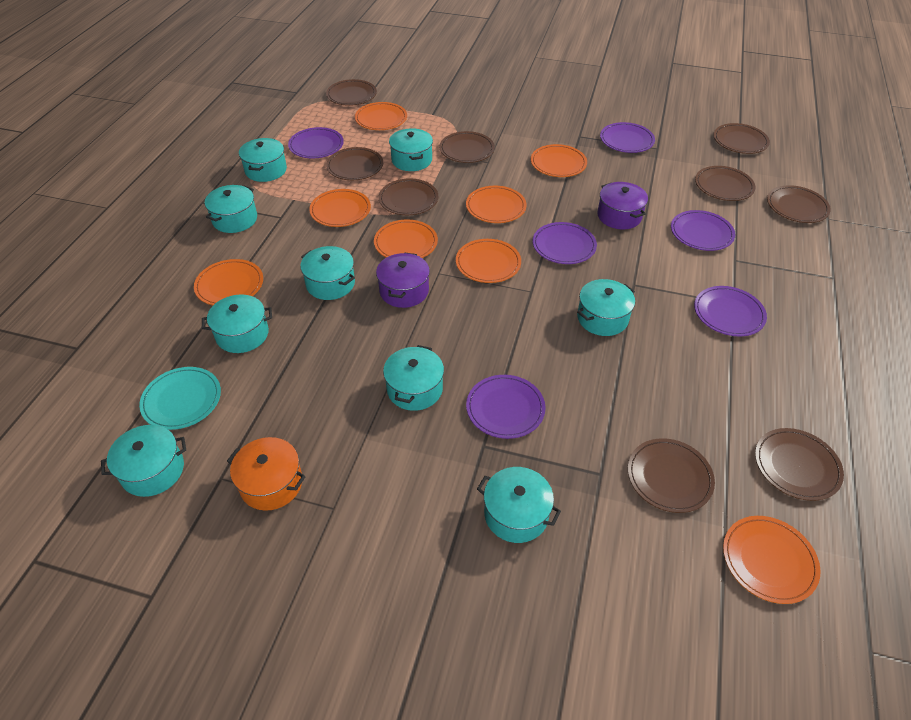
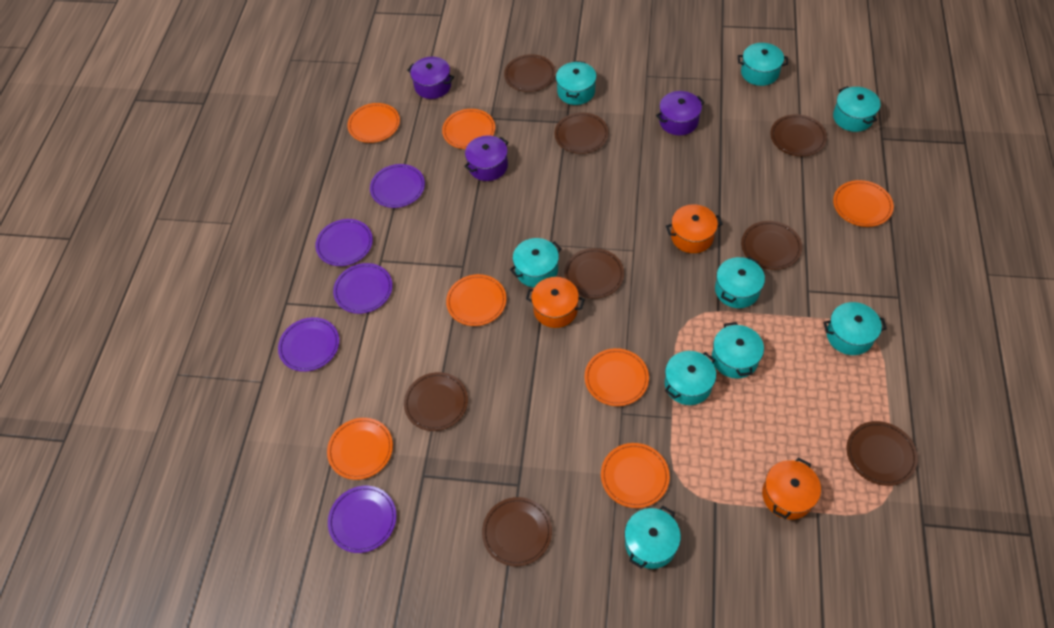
brown plate: 9 -> 8
orange plate: 8 -> 7
orange pot: 1 -> 3
purple plate: 6 -> 5
purple pot: 2 -> 3
turquoise plate: 1 -> 0

